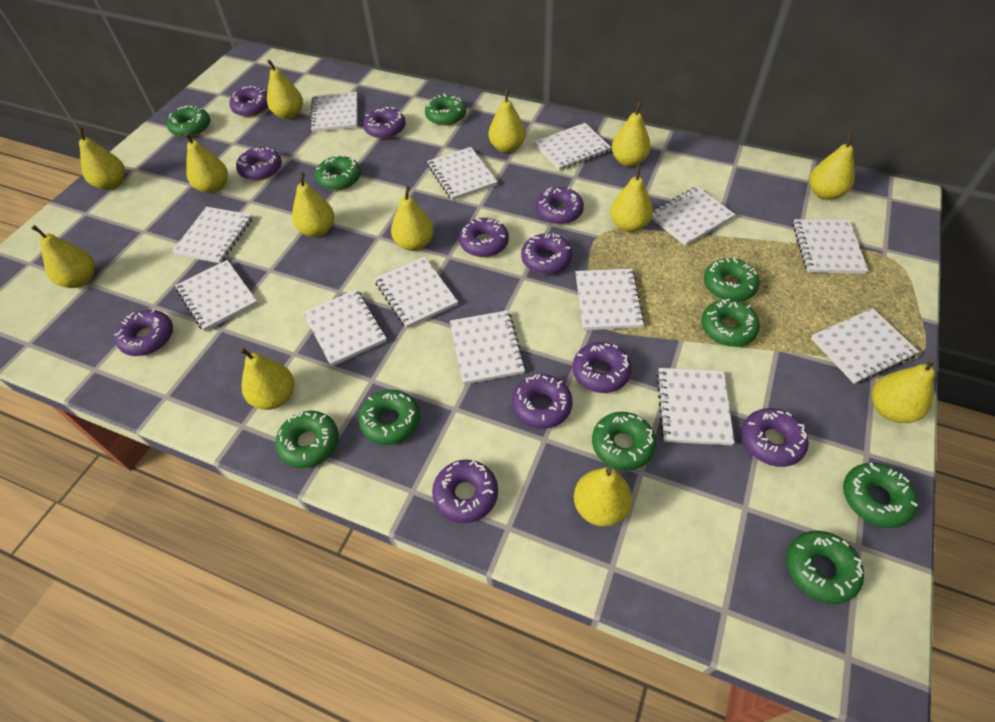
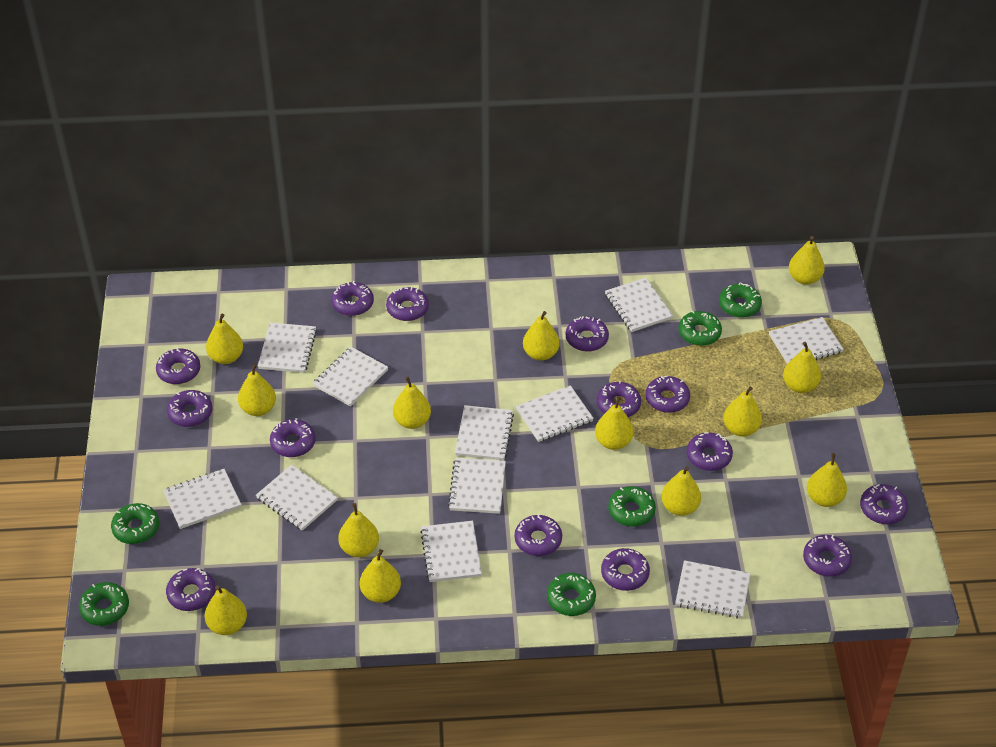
green donut: 10 -> 6
purple donut: 11 -> 14
white notebook: 13 -> 11

